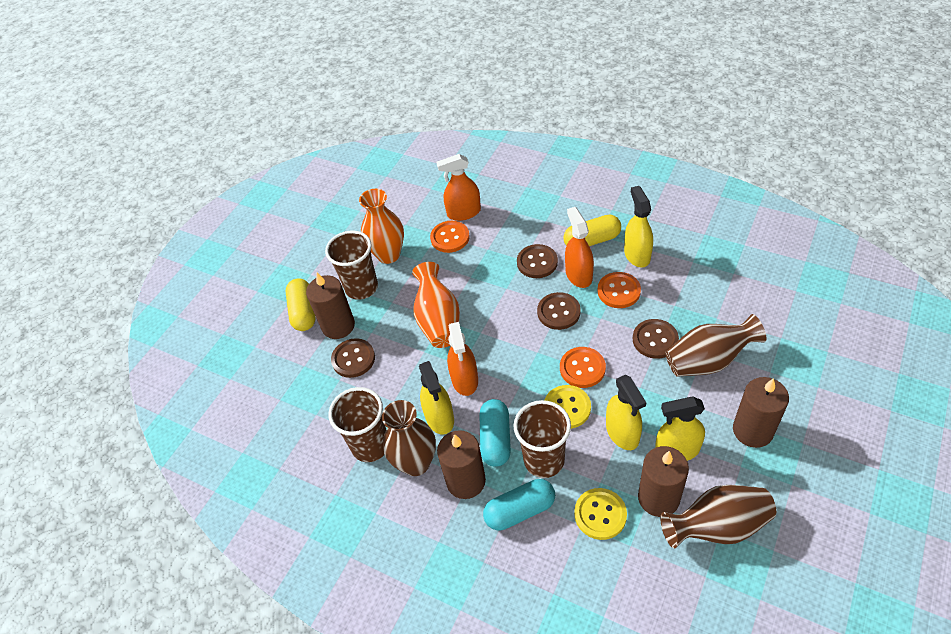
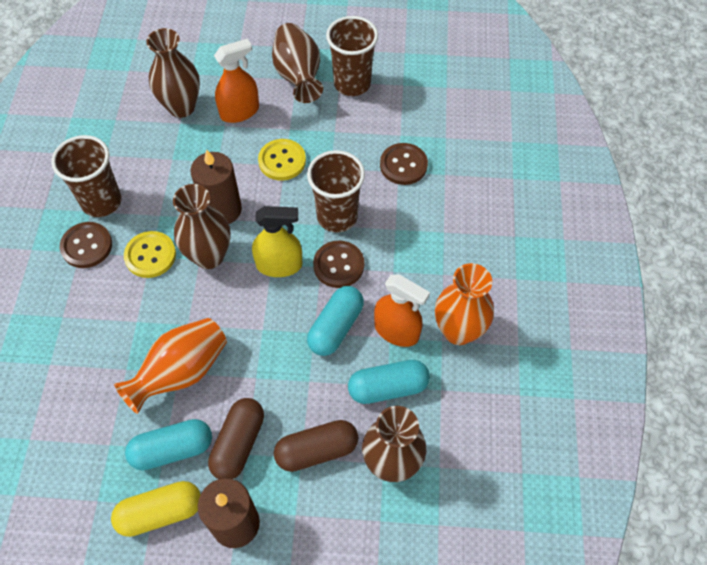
brown button: 4 -> 3
brown candle: 4 -> 2
brown capsule: 0 -> 2
brown vase: 3 -> 4
orange button: 3 -> 0
orange spray bottle: 3 -> 2
turquoise capsule: 2 -> 3
yellow capsule: 2 -> 1
yellow spray bottle: 4 -> 1

